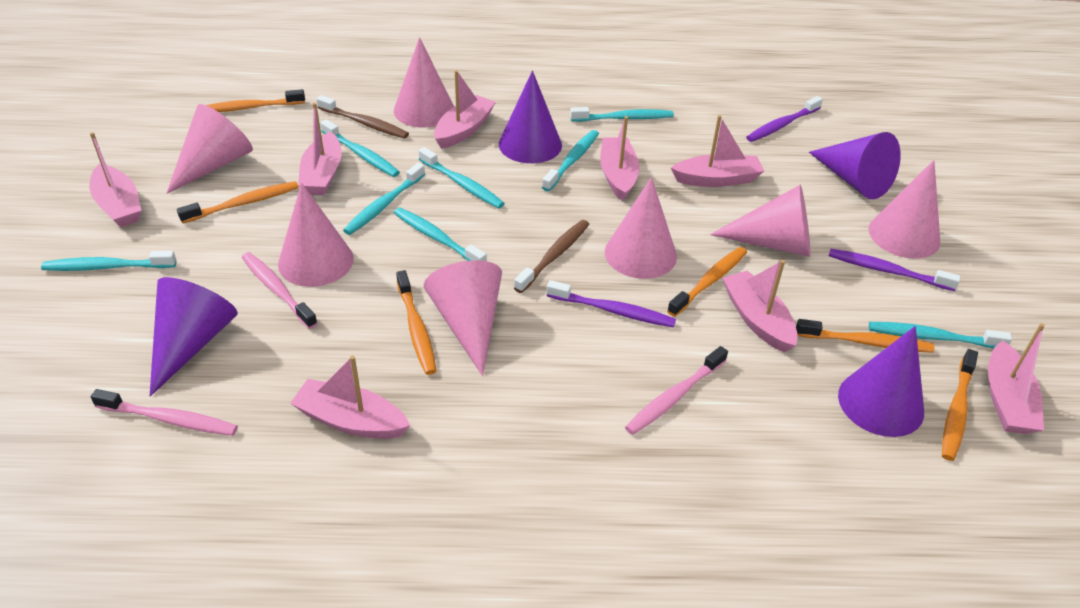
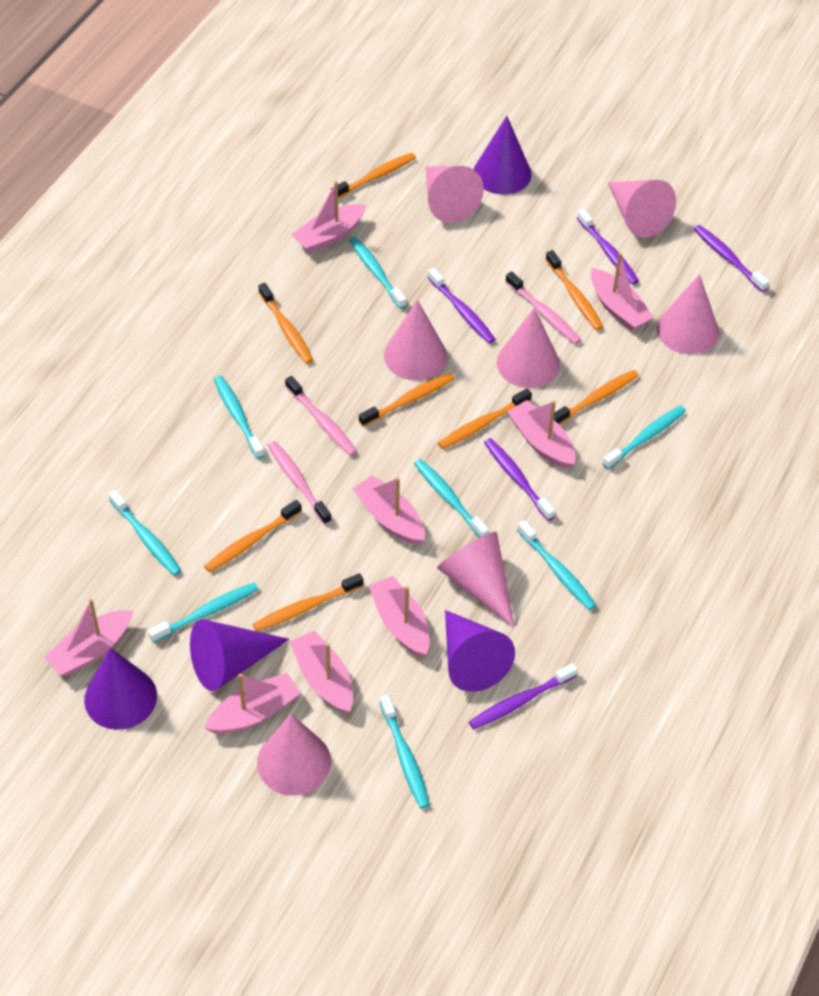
brown toothbrush: 2 -> 0
orange toothbrush: 6 -> 8
purple toothbrush: 3 -> 5

